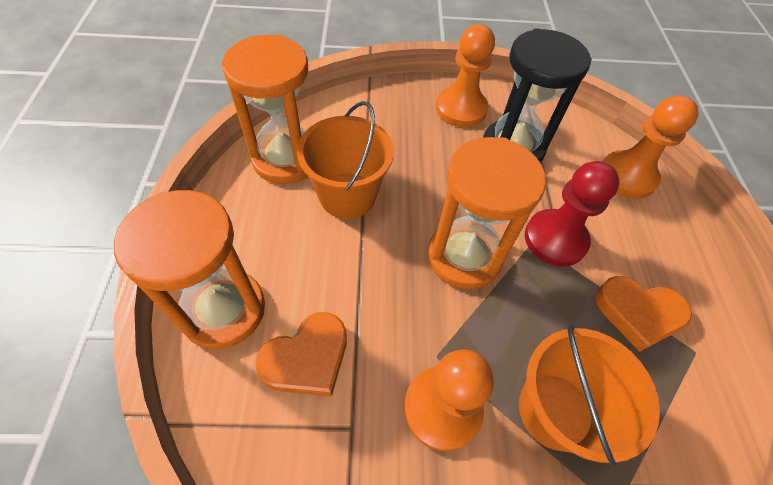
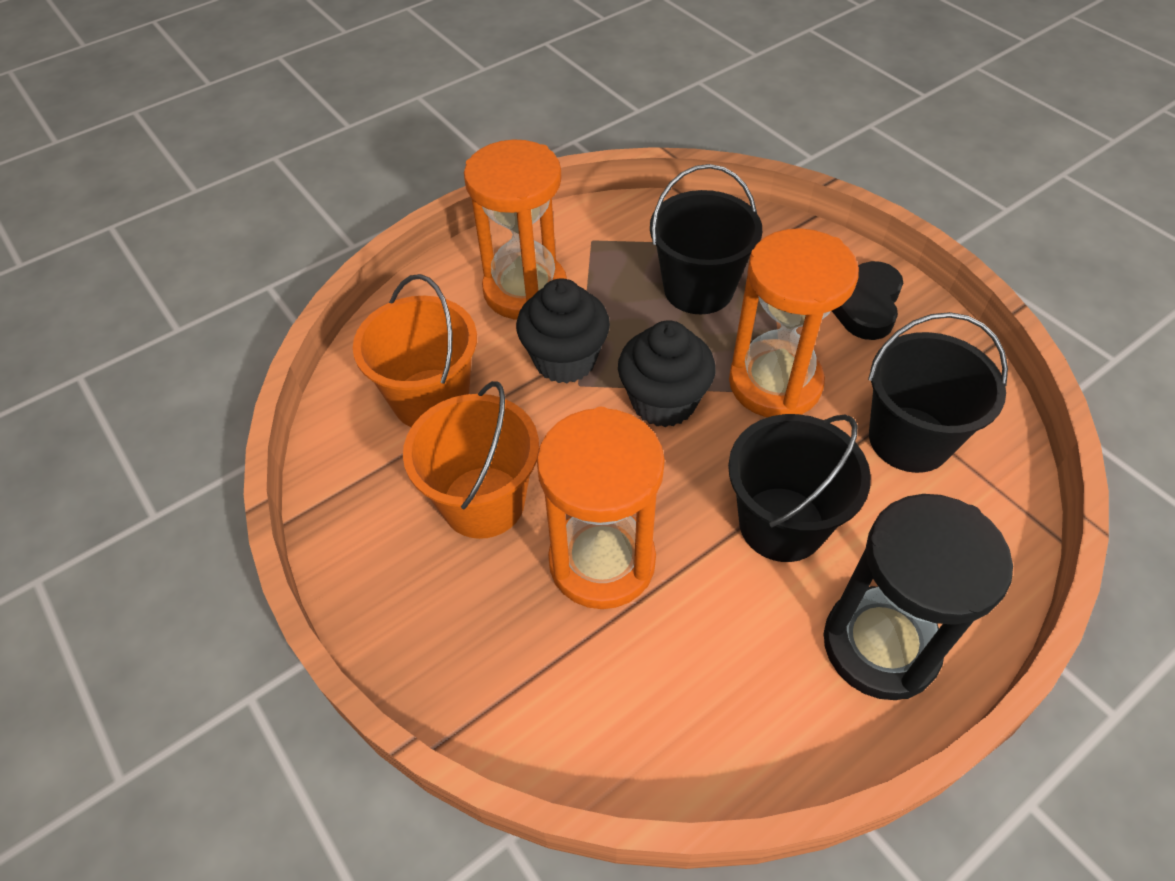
black bucket: 0 -> 3
black cupcake: 0 -> 2
black heart: 0 -> 1
orange heart: 2 -> 0
orange pawn: 3 -> 0
red pawn: 1 -> 0

